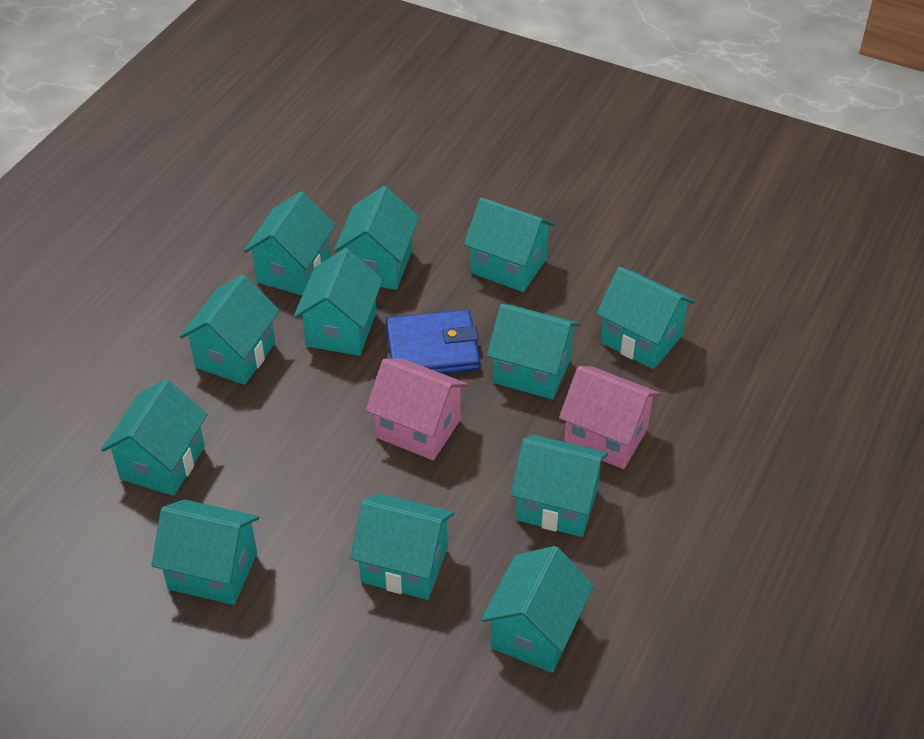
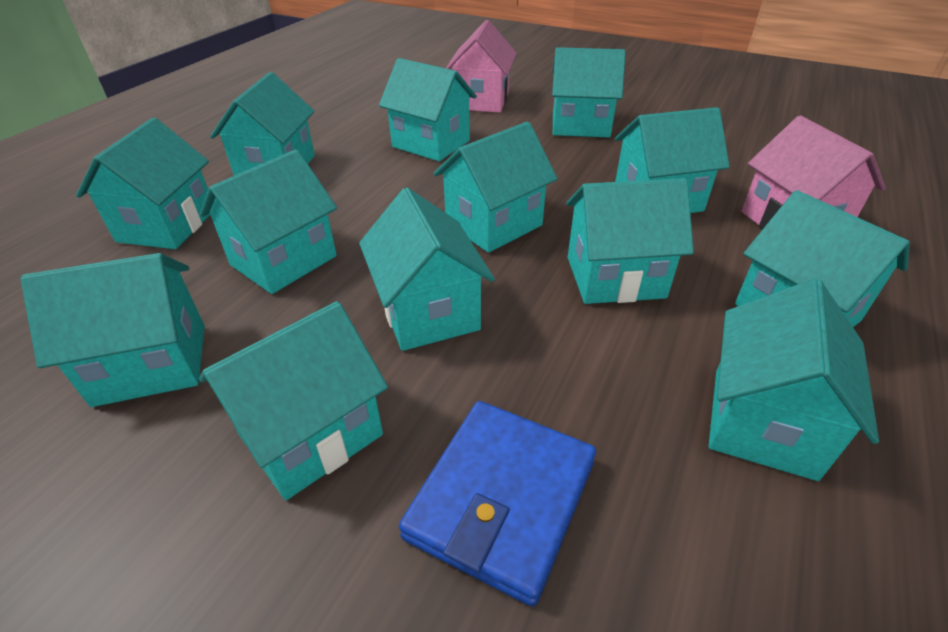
turquoise house: 12 -> 13

